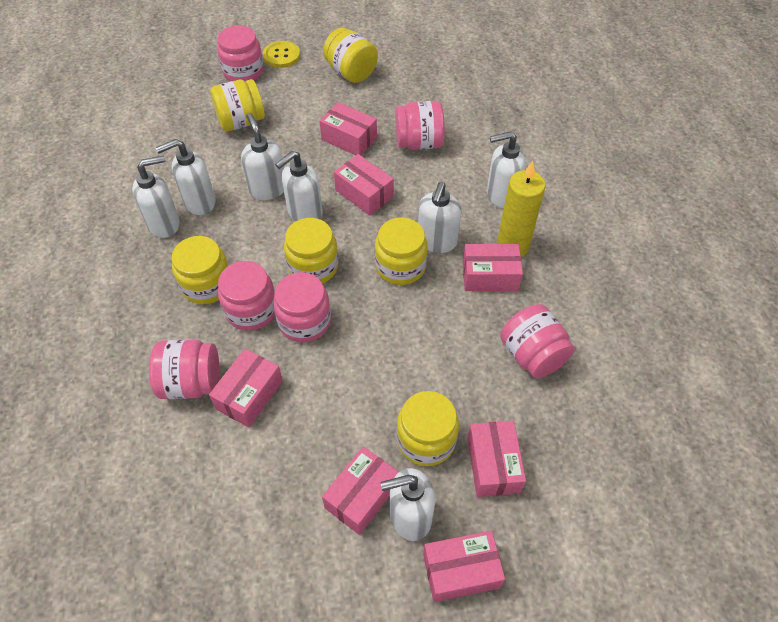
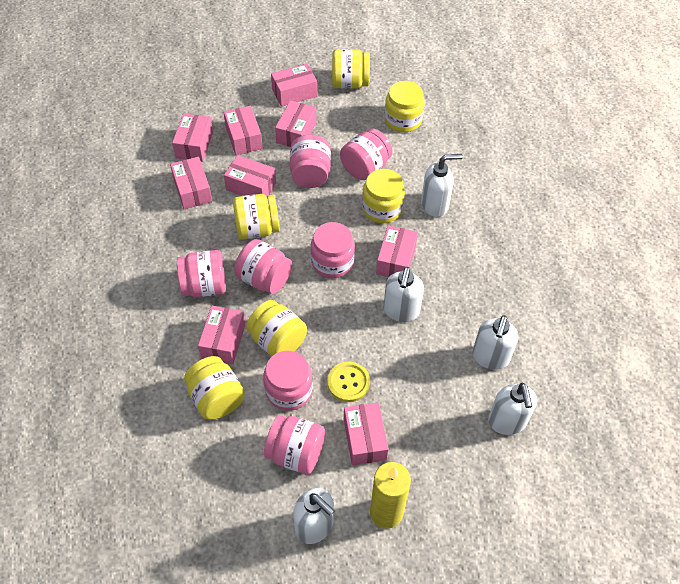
pink box: 7 -> 9
pink jar: 6 -> 7
white soap dispenser: 7 -> 5

